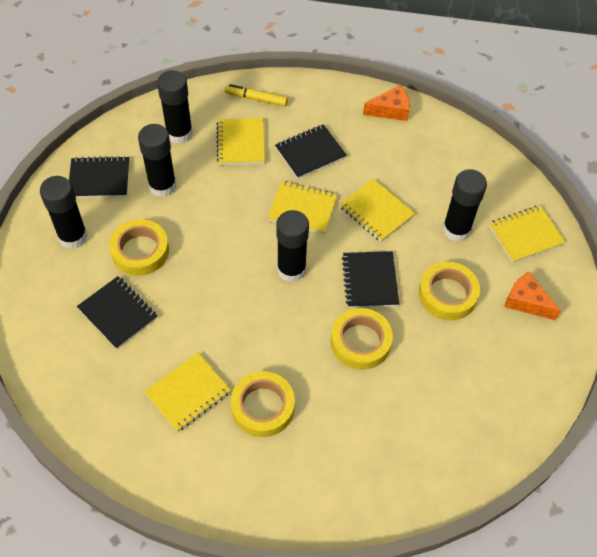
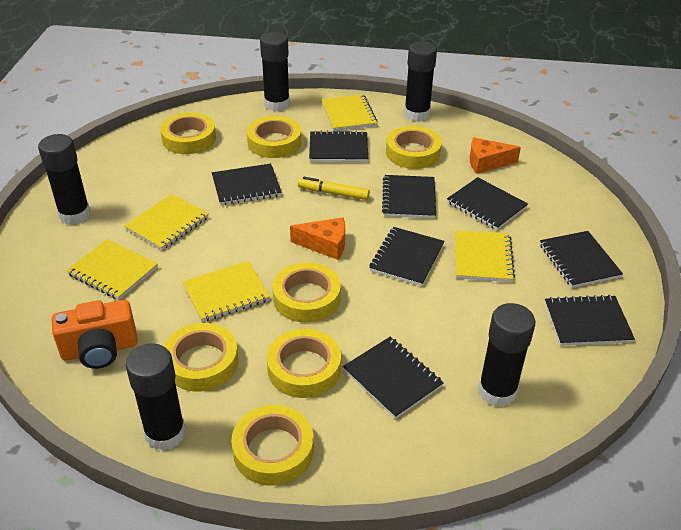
black notebook: 4 -> 8
orange camera: 0 -> 1
yellow tape: 4 -> 7

